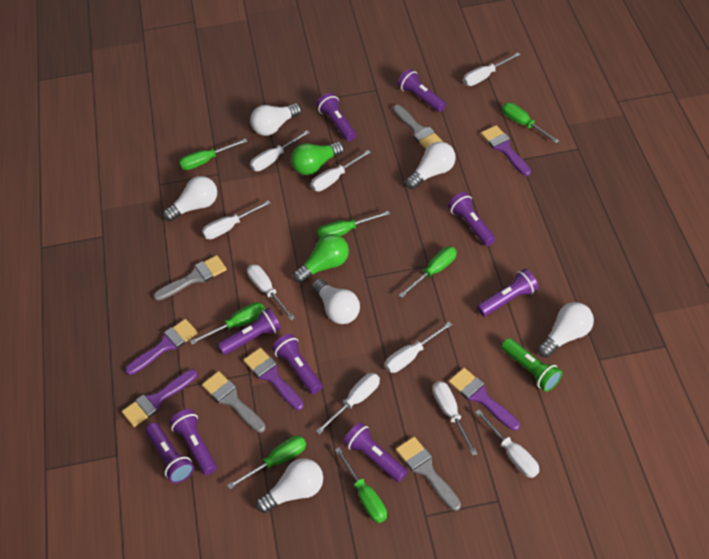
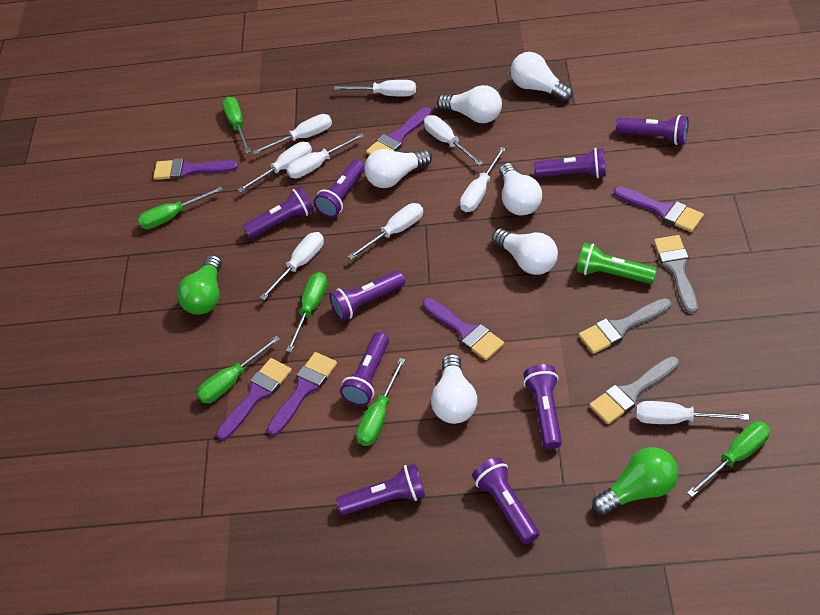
green screwdriver: 7 -> 6
grey brush: 4 -> 3
purple brush: 5 -> 6

